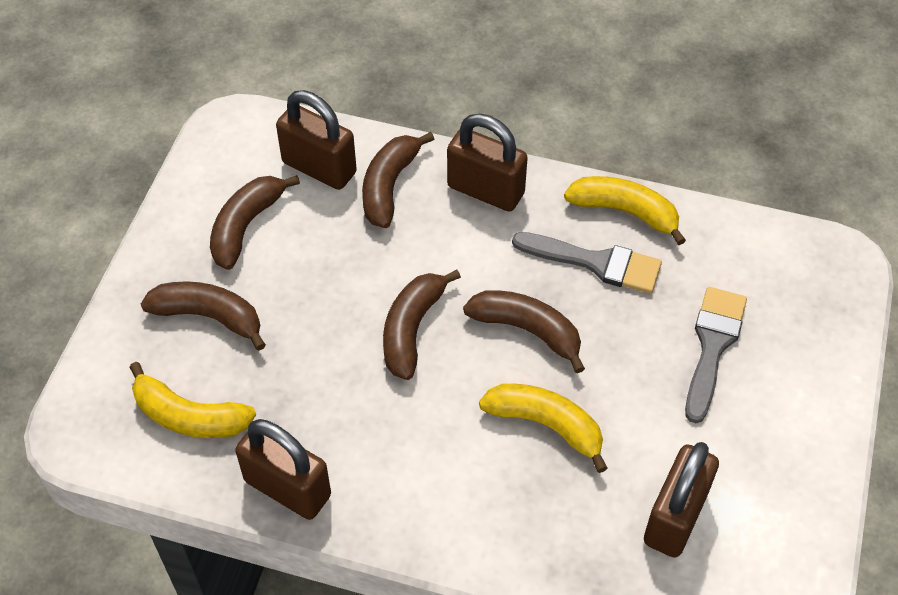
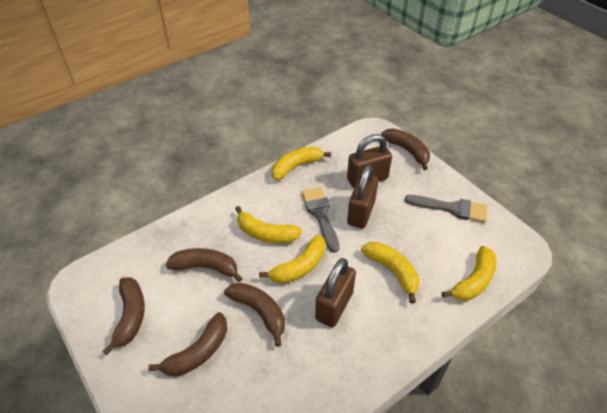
brown padlock: 4 -> 3
yellow banana: 3 -> 5

